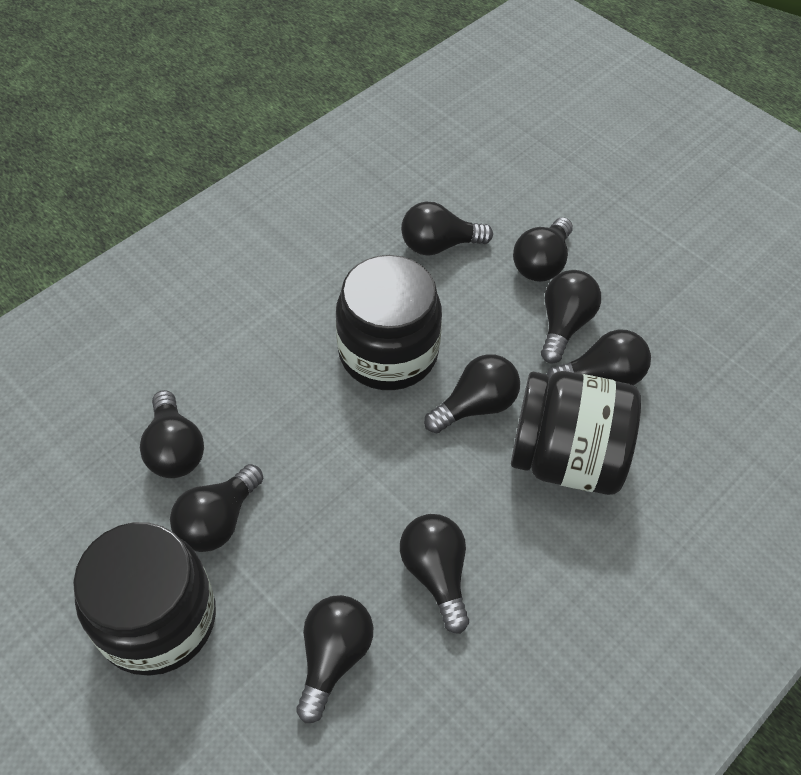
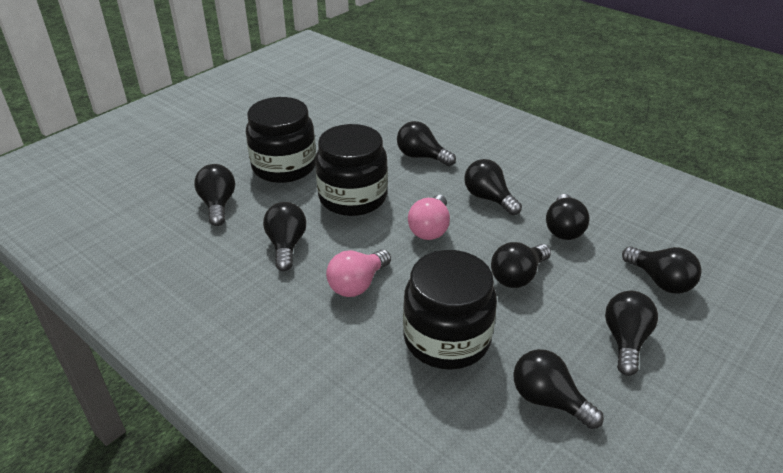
pink light bulb: 0 -> 2

